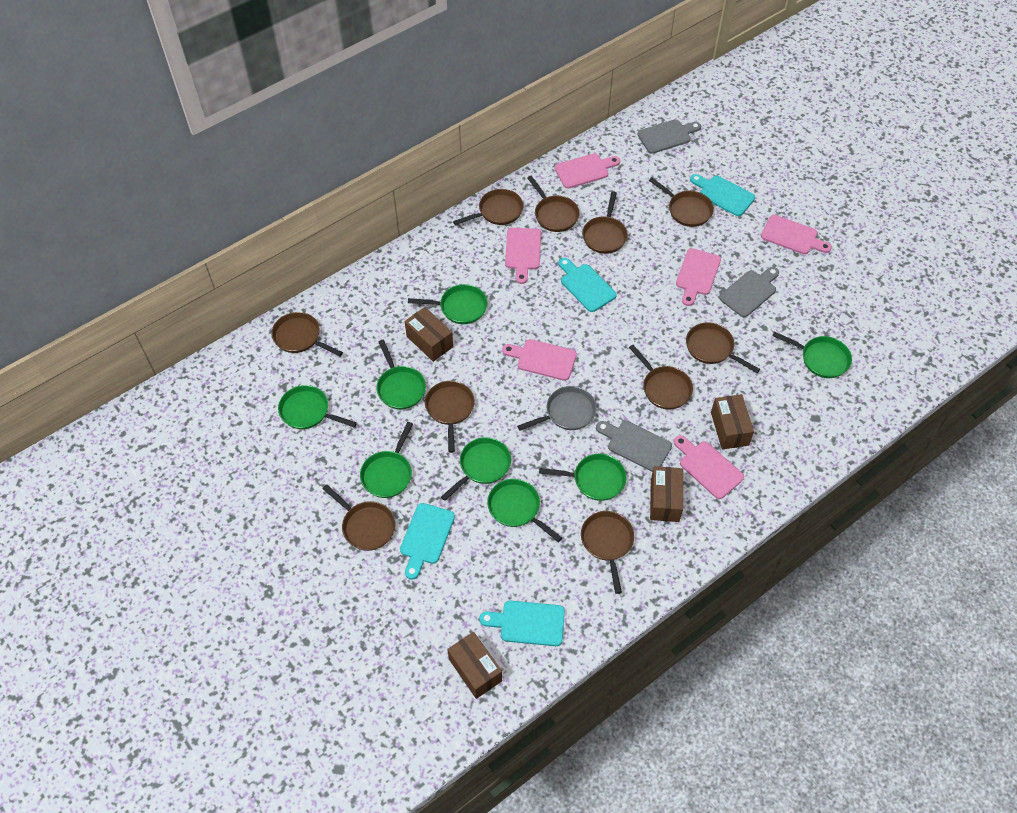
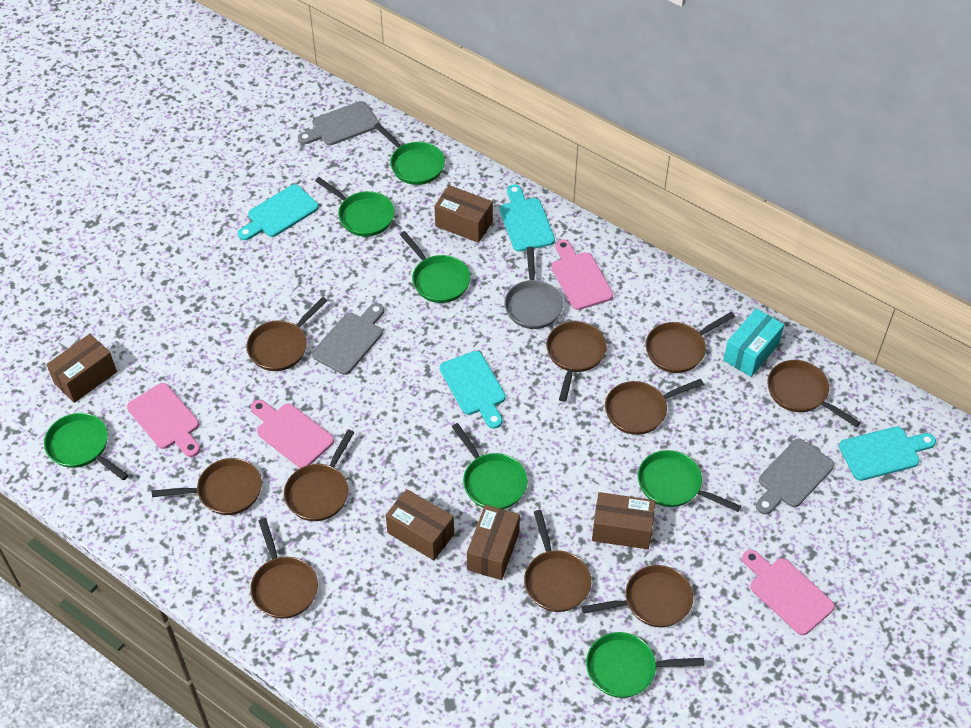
brown box: 4 -> 5
green pan: 8 -> 7
pink cutting board: 6 -> 4
turquoise box: 0 -> 1

